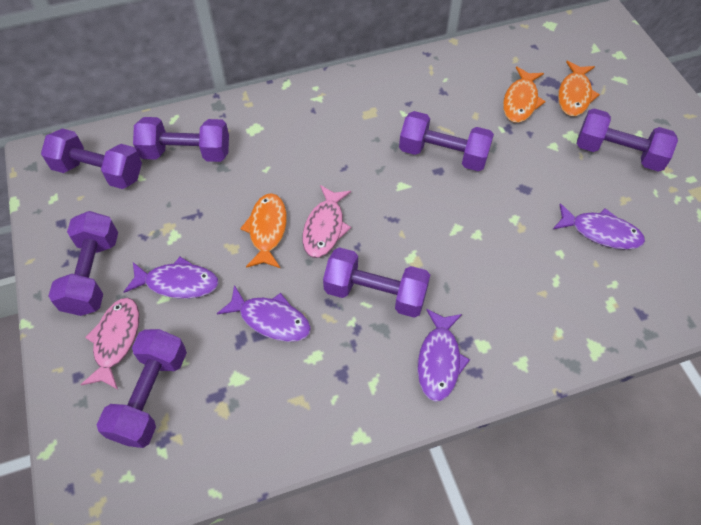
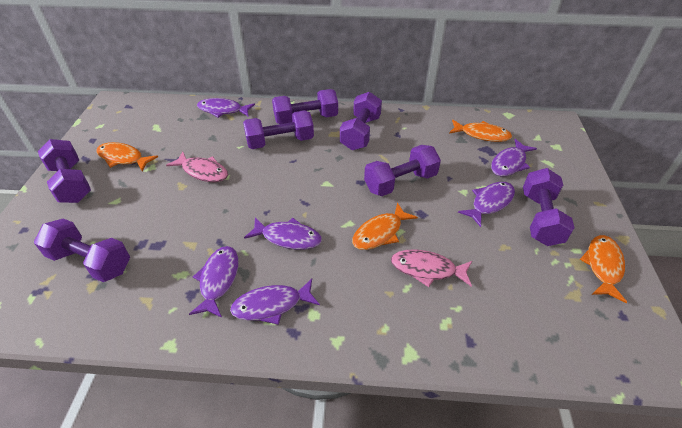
orange fish: 3 -> 4
purple fish: 4 -> 6

